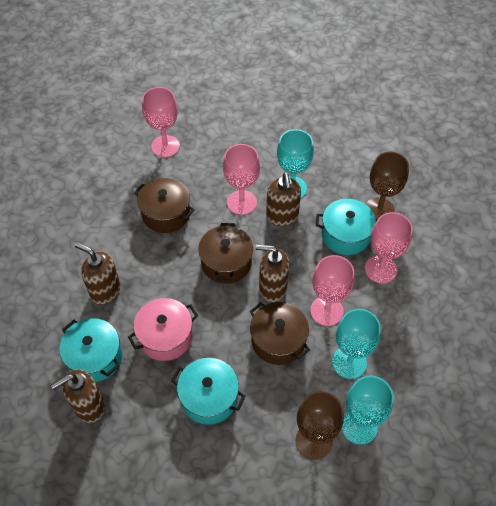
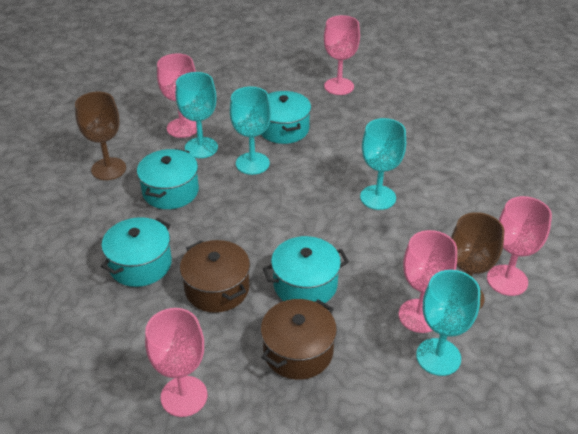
brown pot: 3 -> 2
brown soap dispenser: 4 -> 0
pink goblet: 4 -> 5
pink pot: 1 -> 0
turquoise goblet: 3 -> 4
turquoise pot: 3 -> 4

